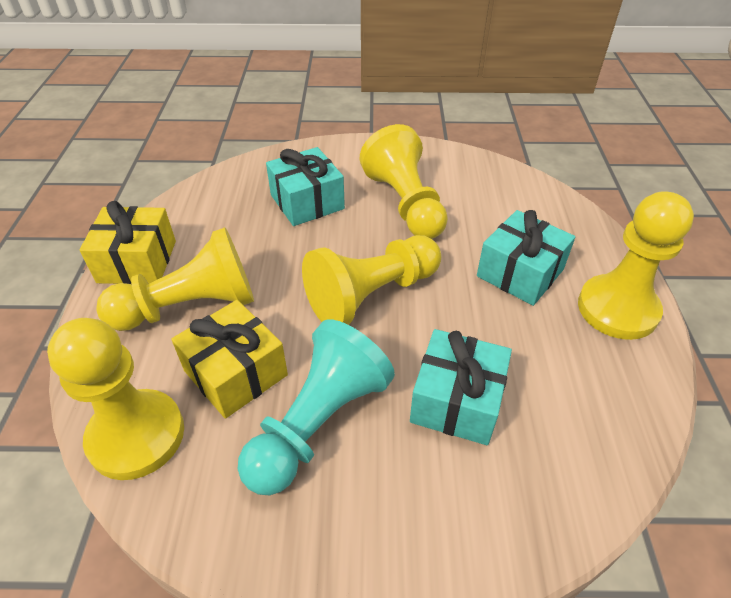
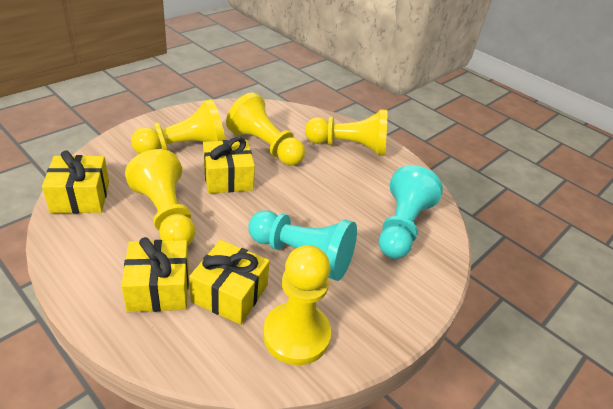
turquoise gift: 3 -> 0
turquoise pawn: 1 -> 2
yellow gift: 2 -> 4

